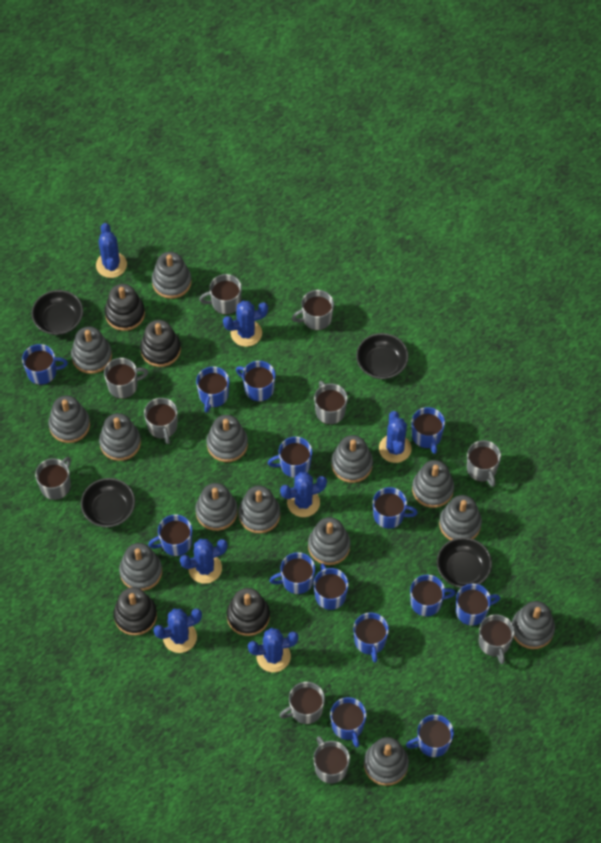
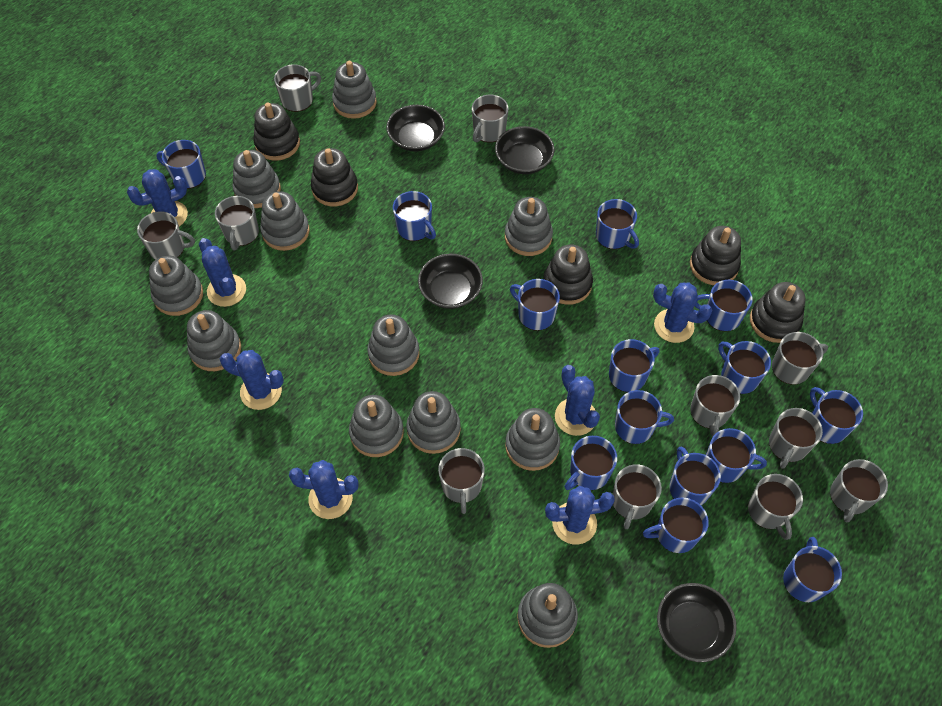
black stacking toy: 4 -> 5
grey mug: 10 -> 11
grey stacking toy: 14 -> 11

